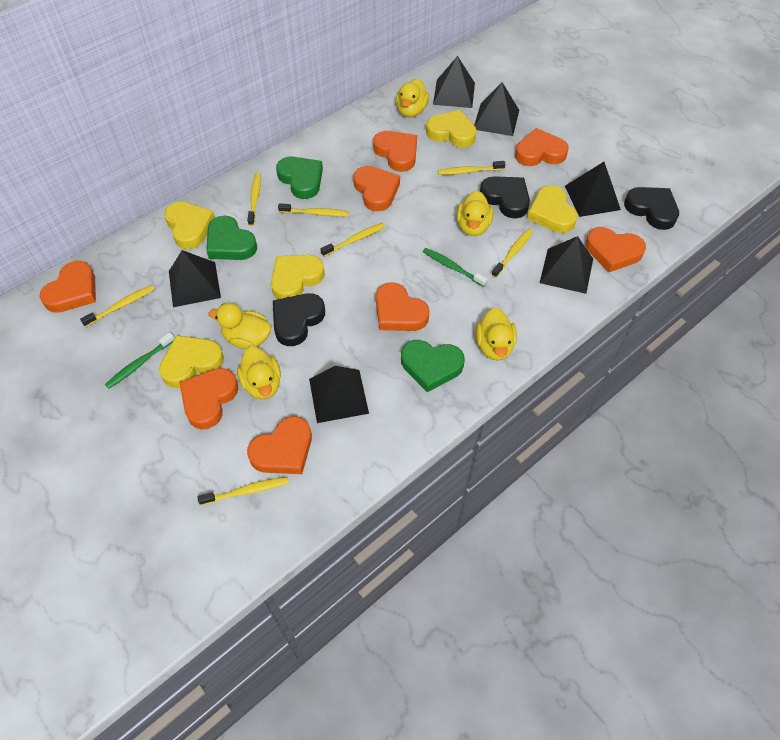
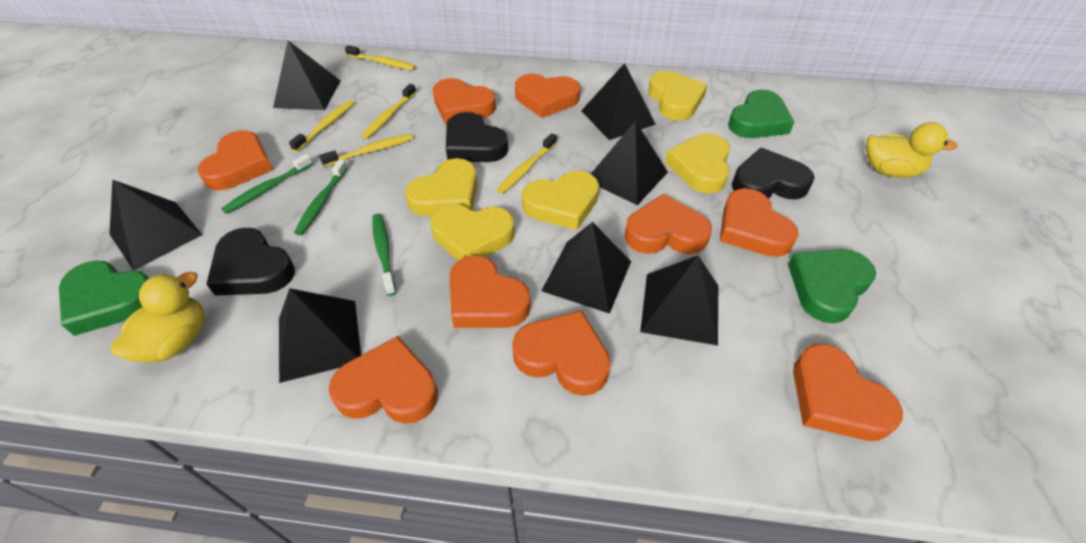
black pyramid: 6 -> 7
green toothbrush: 2 -> 3
orange heart: 8 -> 9
yellow duck: 5 -> 2
yellow toothbrush: 7 -> 5

